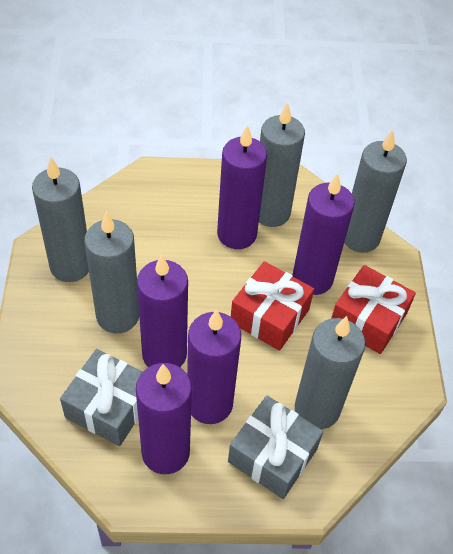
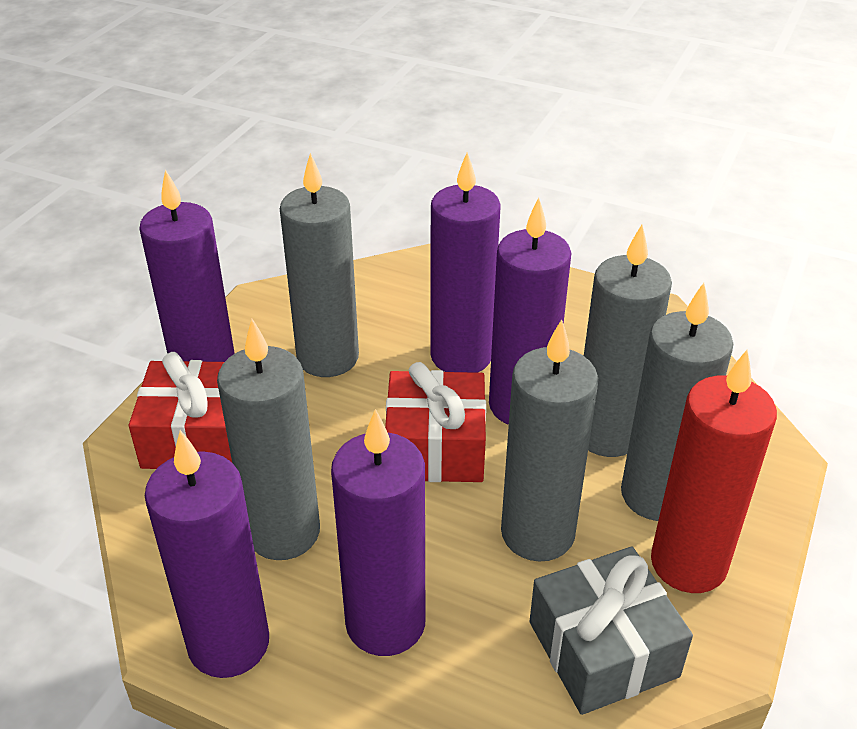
grey gift: 2 -> 1
red candle: 0 -> 1

